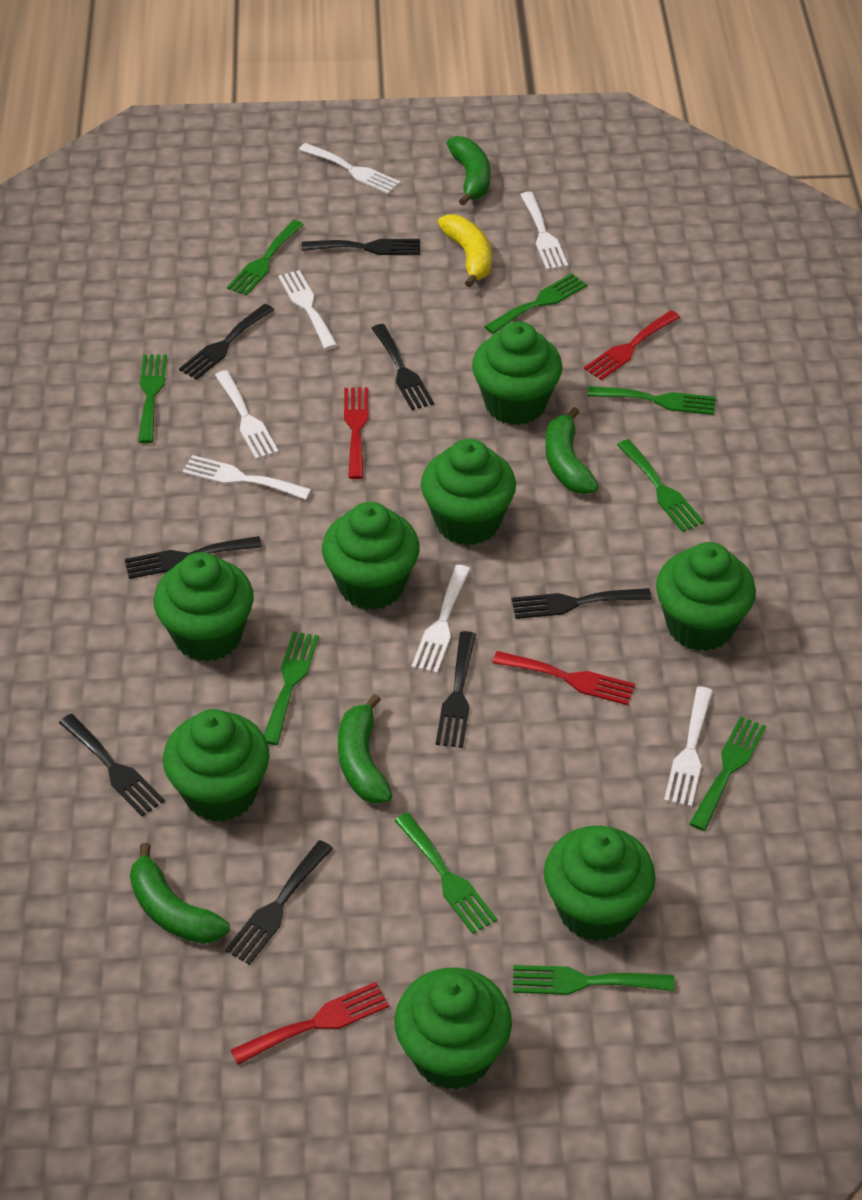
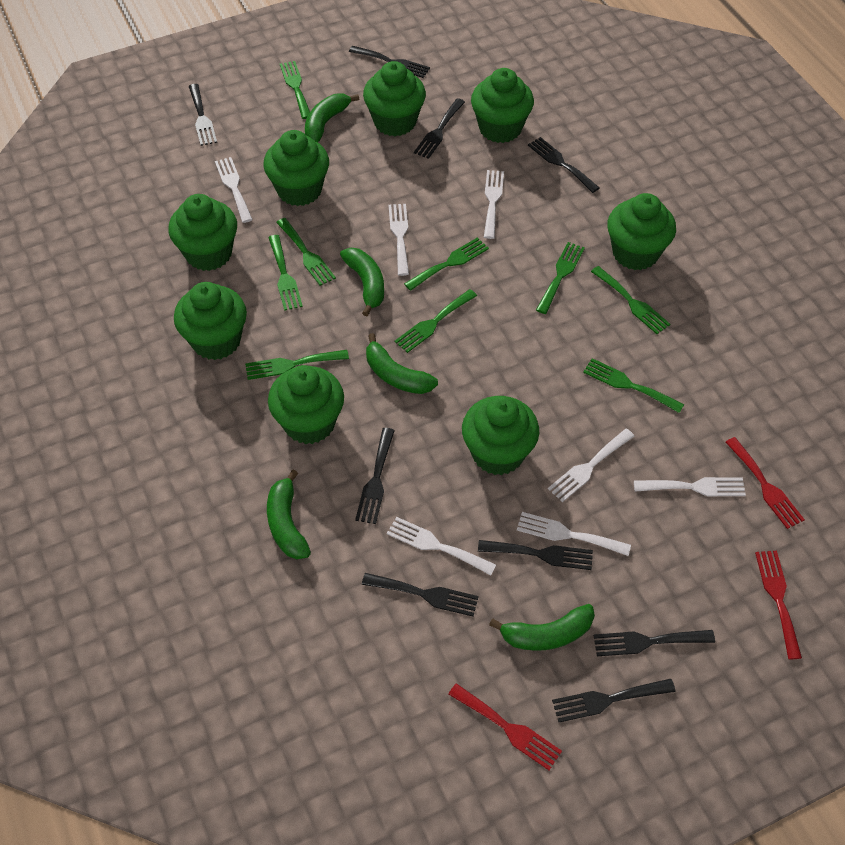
black fork: 8 -> 9
green banana: 4 -> 5
red fork: 4 -> 3
yellow banana: 1 -> 0

